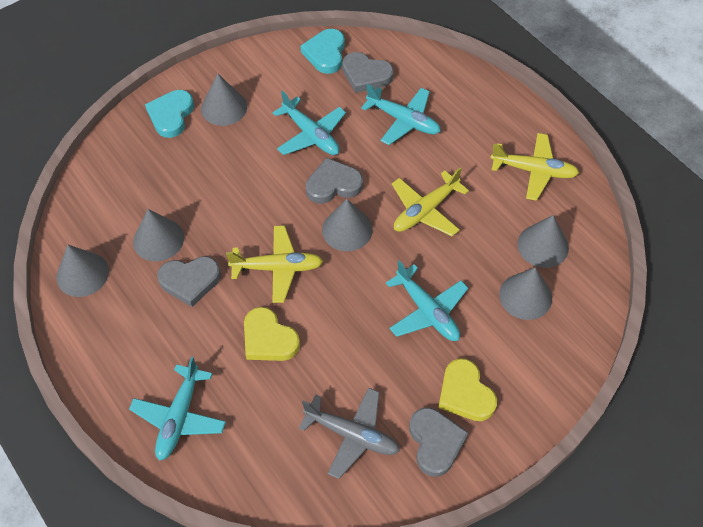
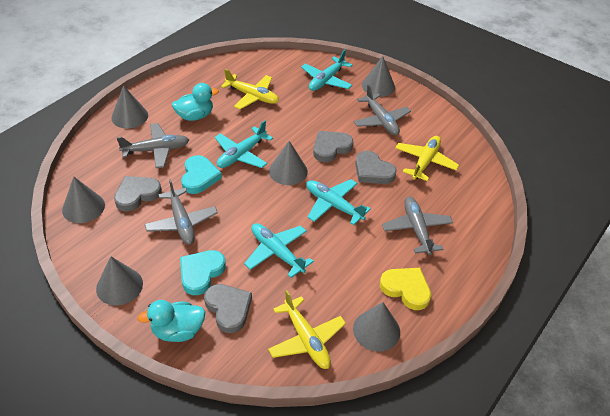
grey plane: 1 -> 4
turquoise duck: 0 -> 2
yellow heart: 2 -> 1

